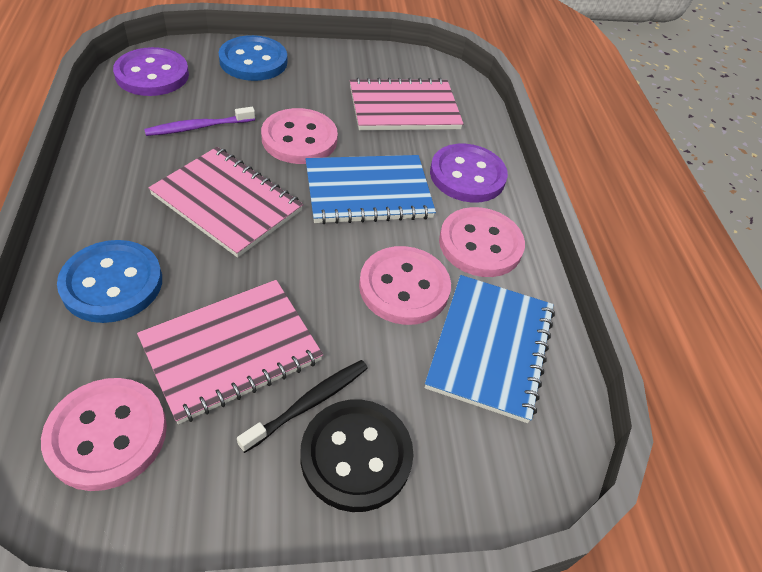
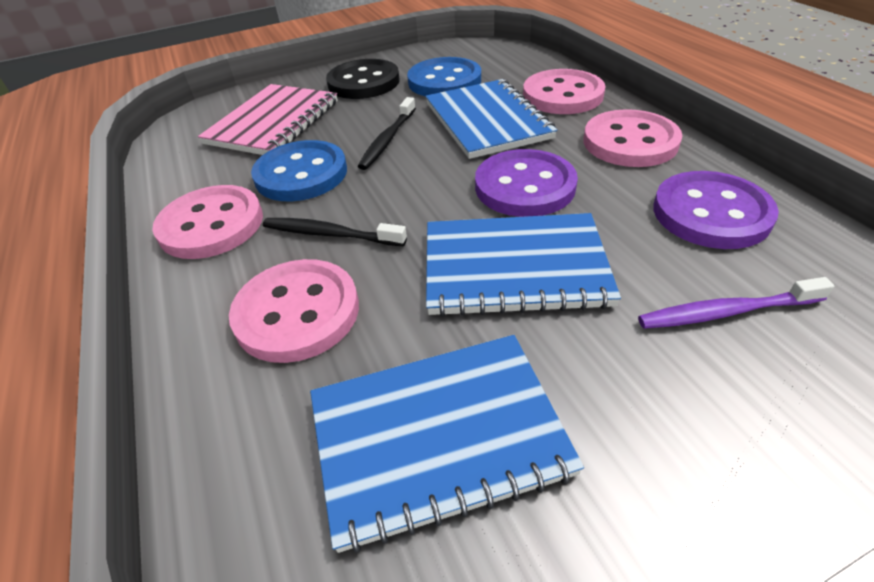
black toothbrush: 1 -> 2
blue notebook: 2 -> 3
pink notebook: 3 -> 1

